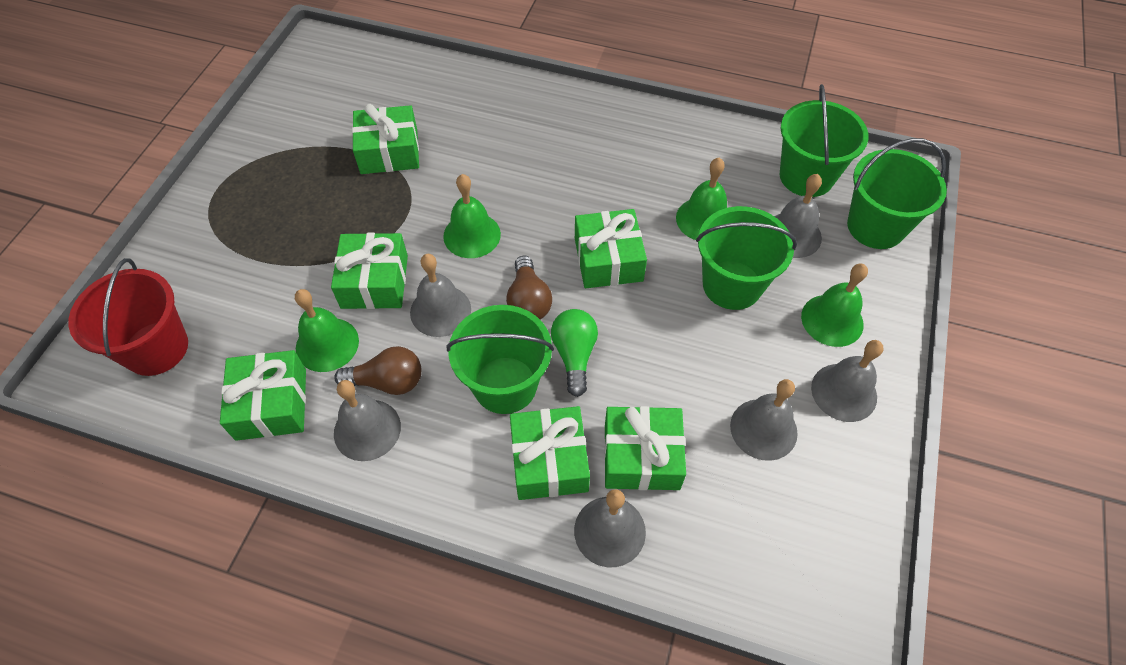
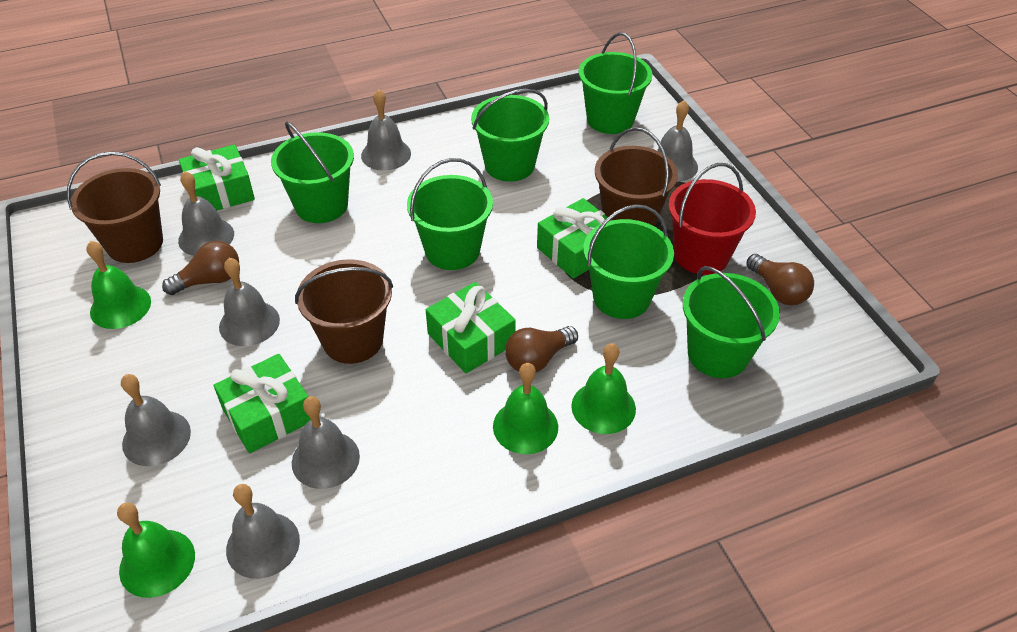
brown bucket: 0 -> 3
brown light bulb: 2 -> 3
green bucket: 4 -> 6
green gift: 6 -> 4
green light bulb: 1 -> 0
grey bell: 6 -> 7

